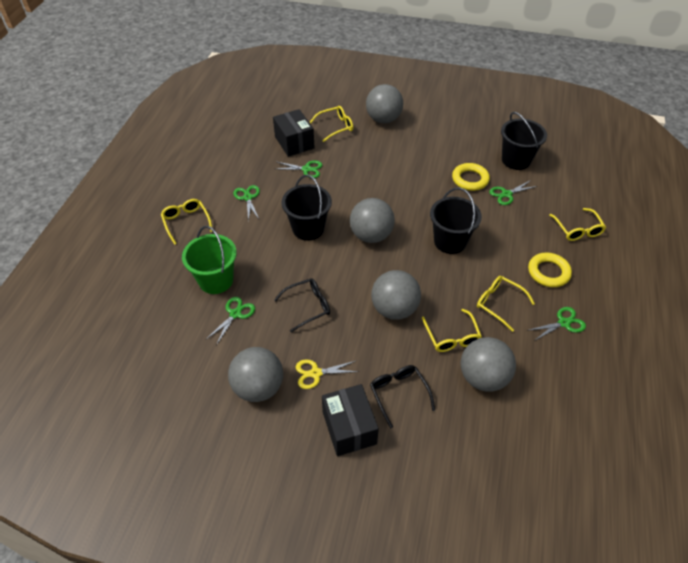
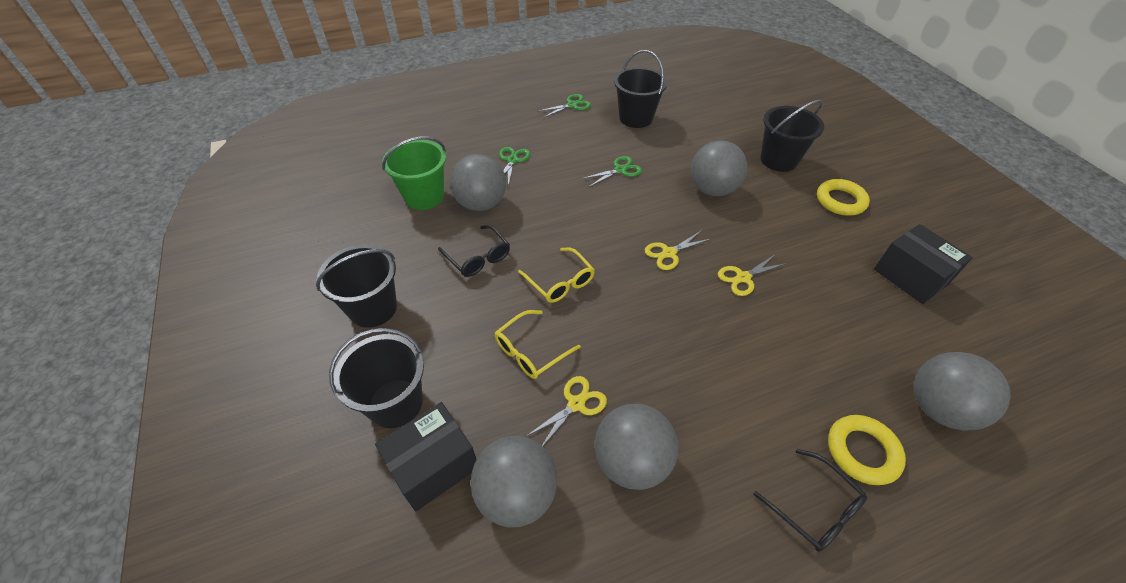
black bucket: 3 -> 4
green scissors: 5 -> 3
yellow glasses: 5 -> 2
yellow scissors: 1 -> 3

